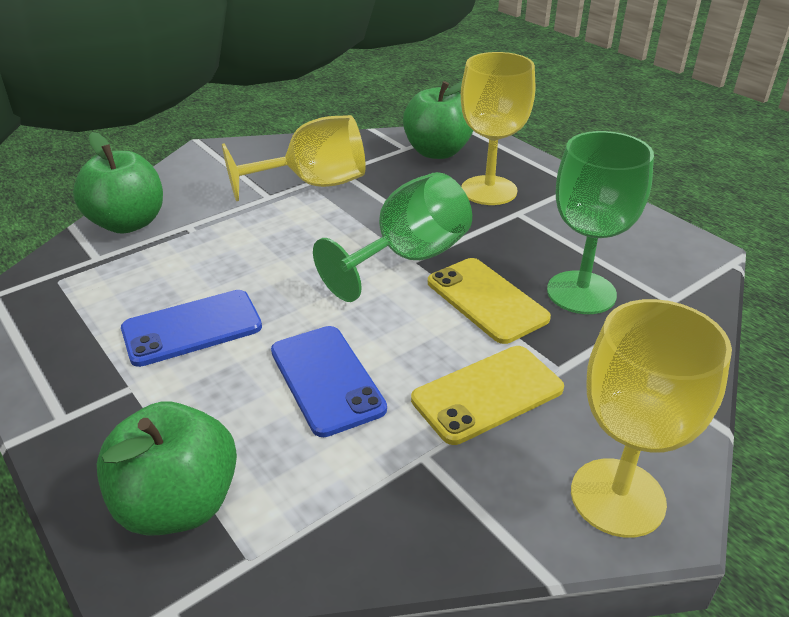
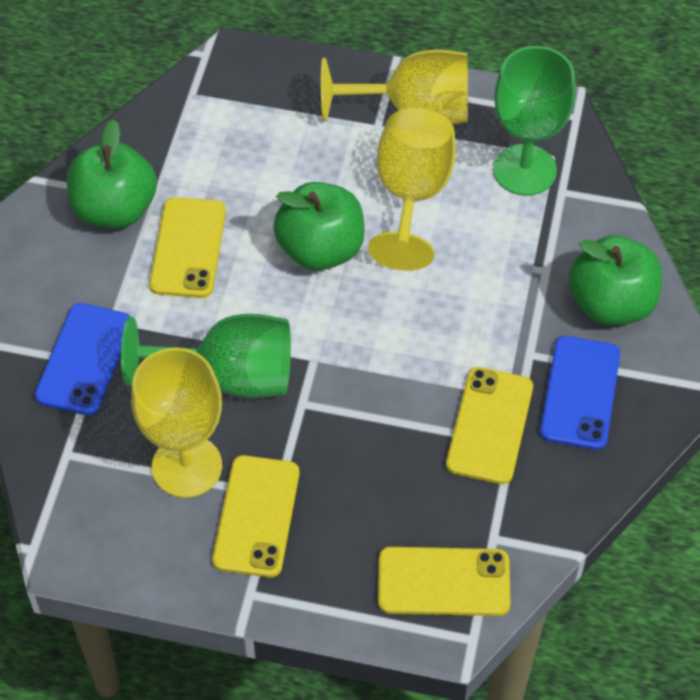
yellow phone: 2 -> 4

